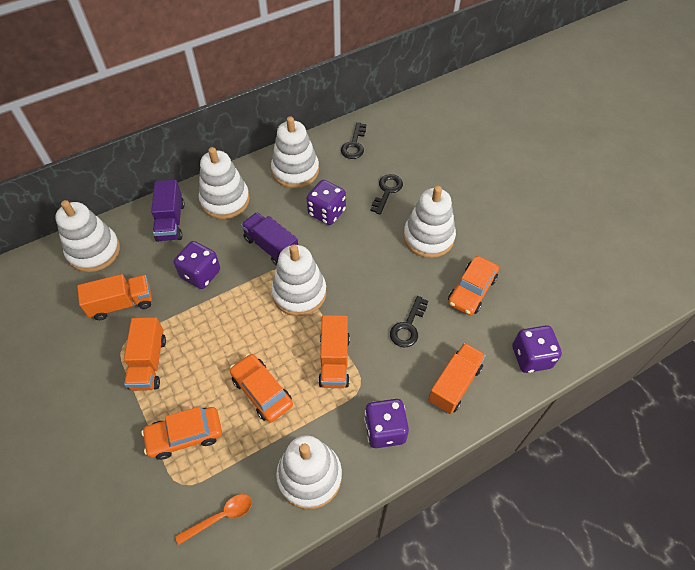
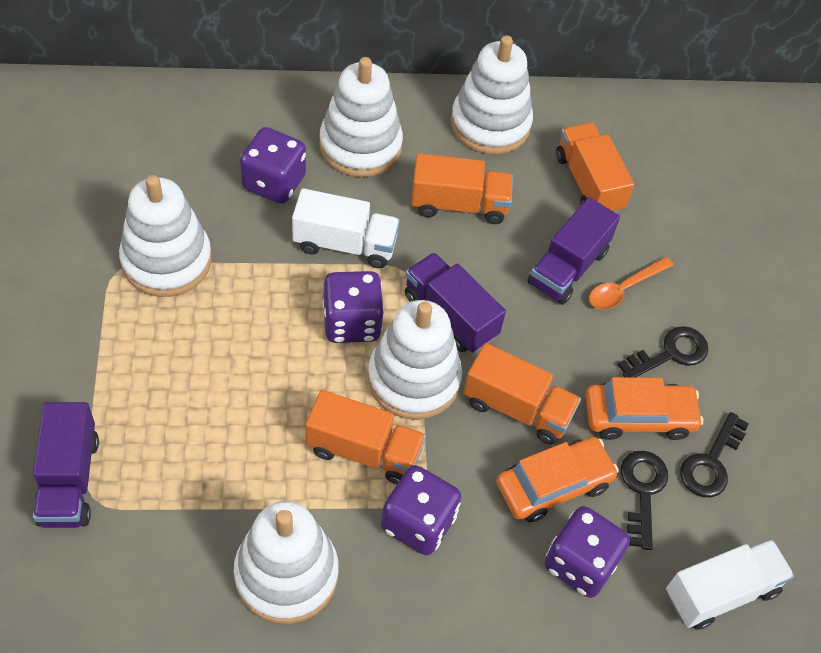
orange car: 3 -> 2
purple truck: 2 -> 3
white stacking toy: 6 -> 5
white truck: 0 -> 2

